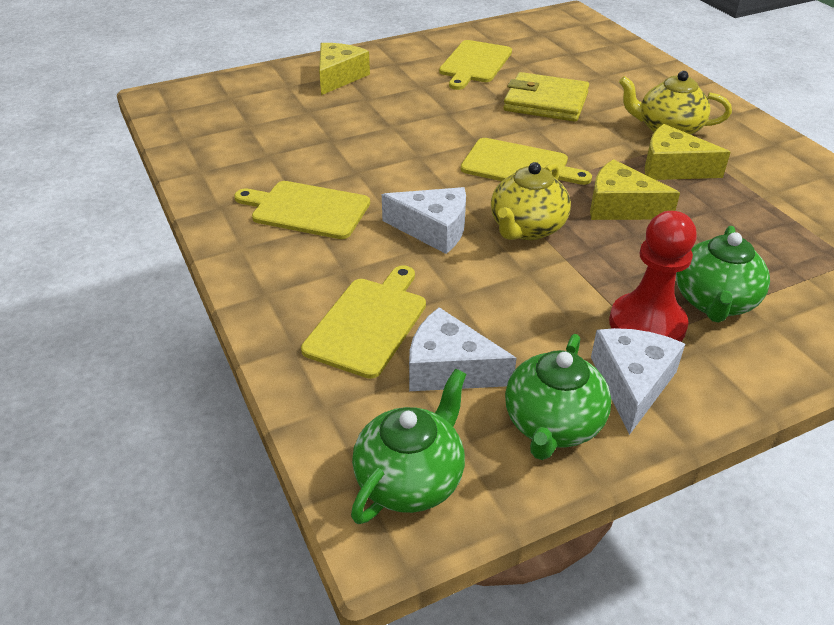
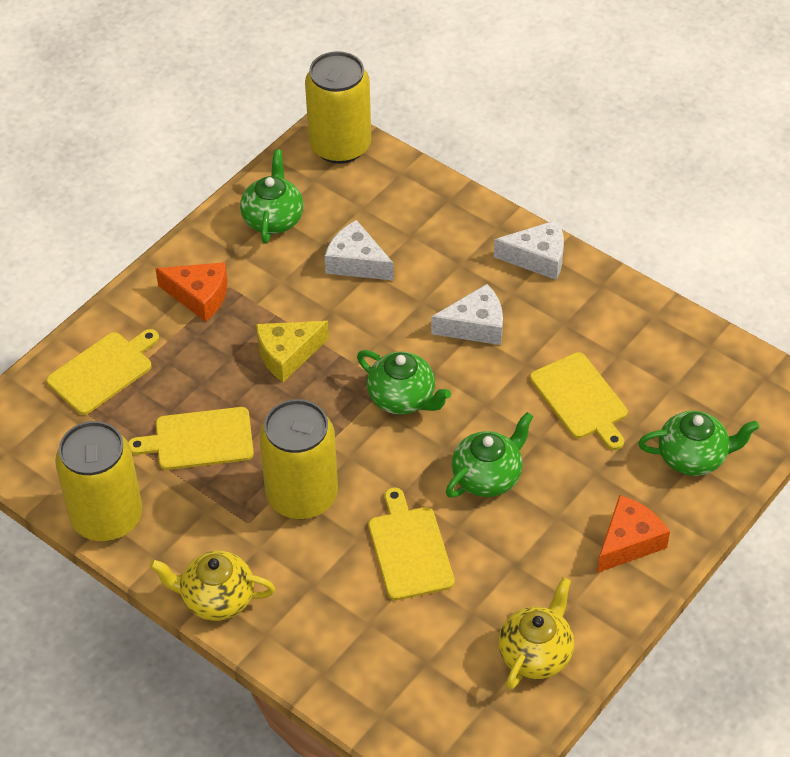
green teapot: 3 -> 4
orange cheese: 0 -> 2
red pawn: 1 -> 0
yellow can: 0 -> 3
yellow cheese: 3 -> 1
yellow wallet: 1 -> 0

